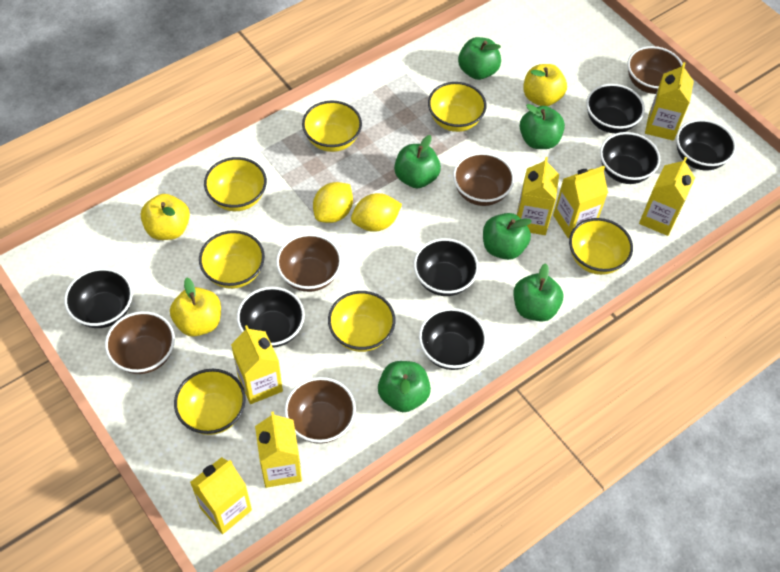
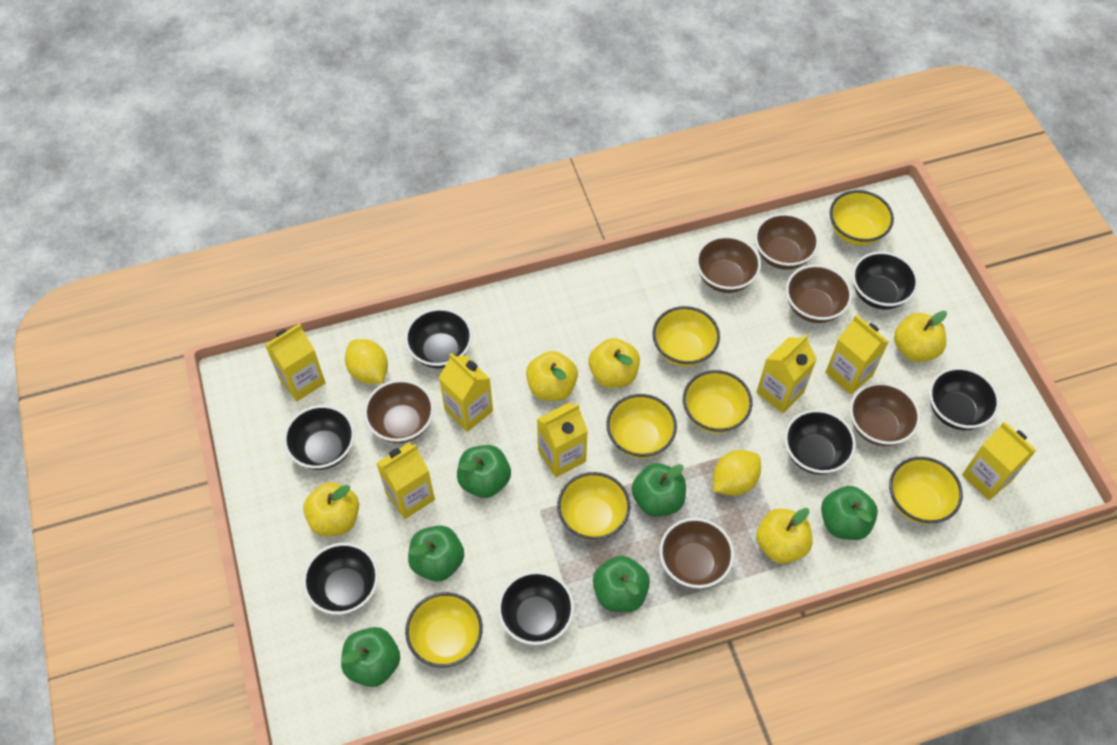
brown bowl: 5 -> 6
yellow apple: 3 -> 5

